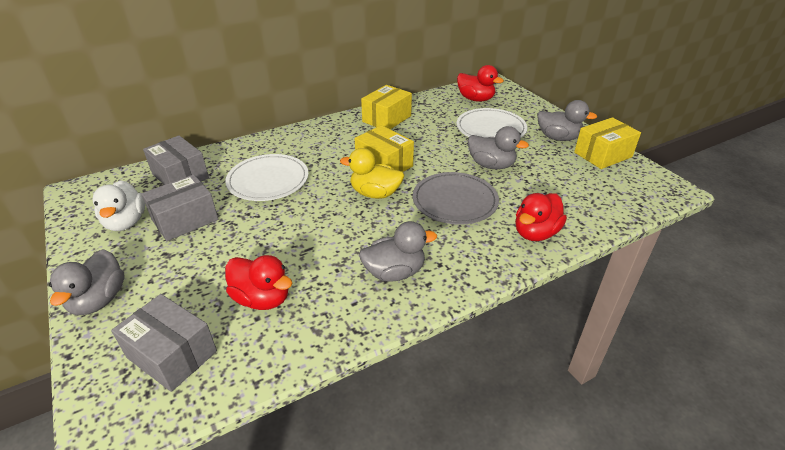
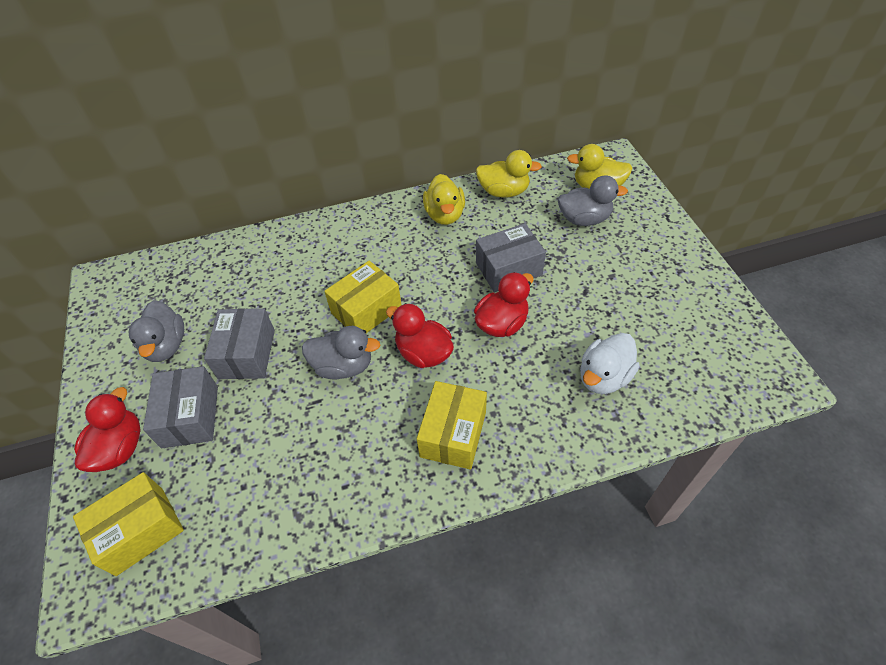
grey duck: 4 -> 3
grey plate: 1 -> 0
white plate: 2 -> 0
yellow duck: 1 -> 3

